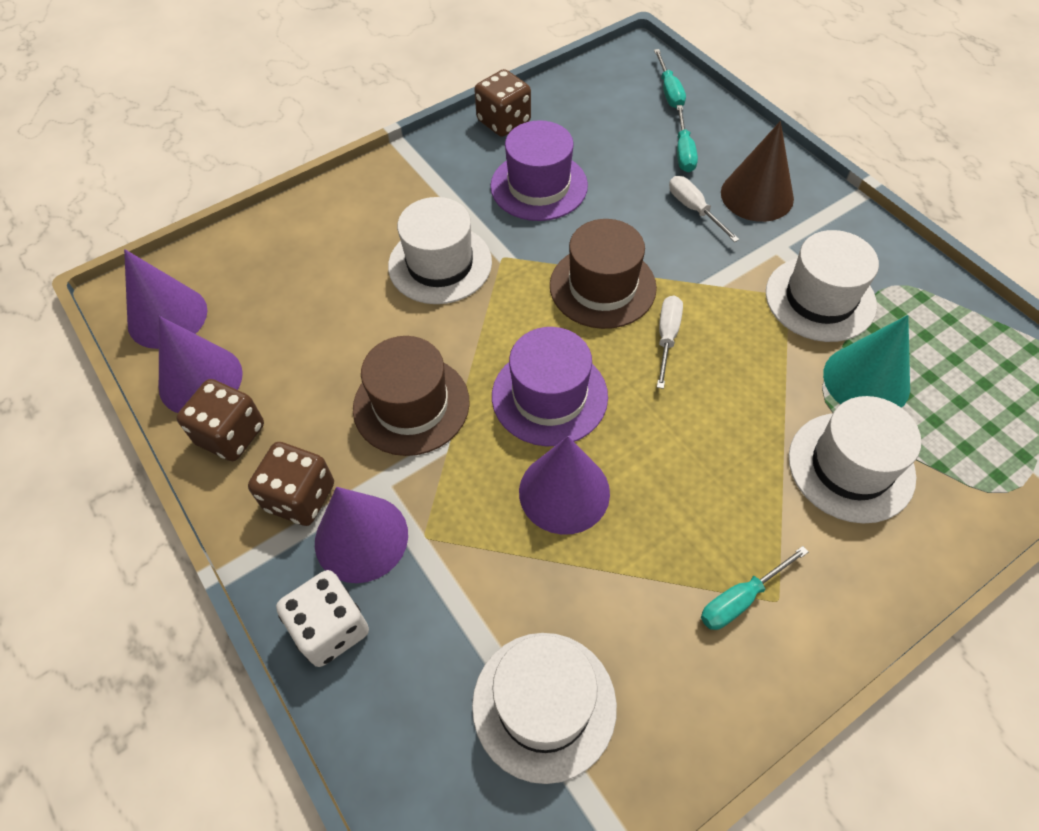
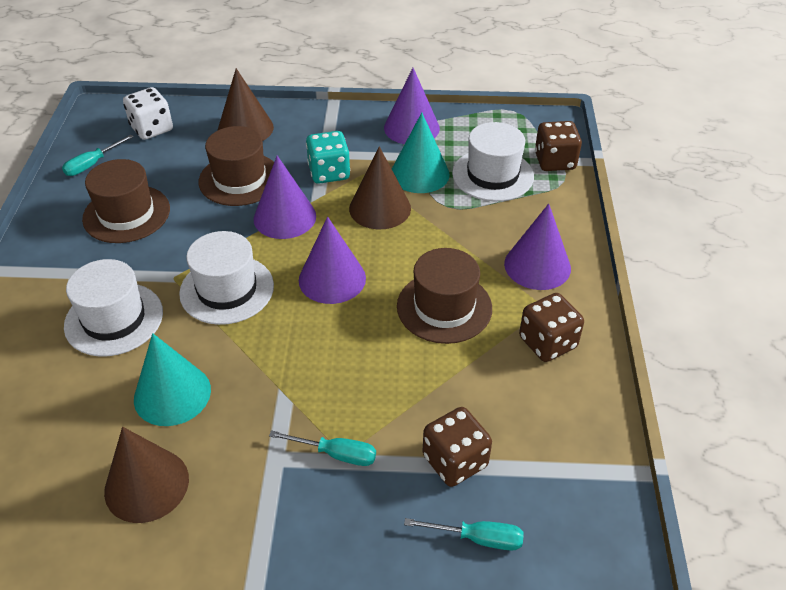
brown cone: 1 -> 3
brown hat: 2 -> 3
purple hat: 2 -> 0
turquoise cone: 1 -> 2
turquoise dice: 0 -> 1
white hat: 4 -> 3
white screwdriver: 2 -> 0

